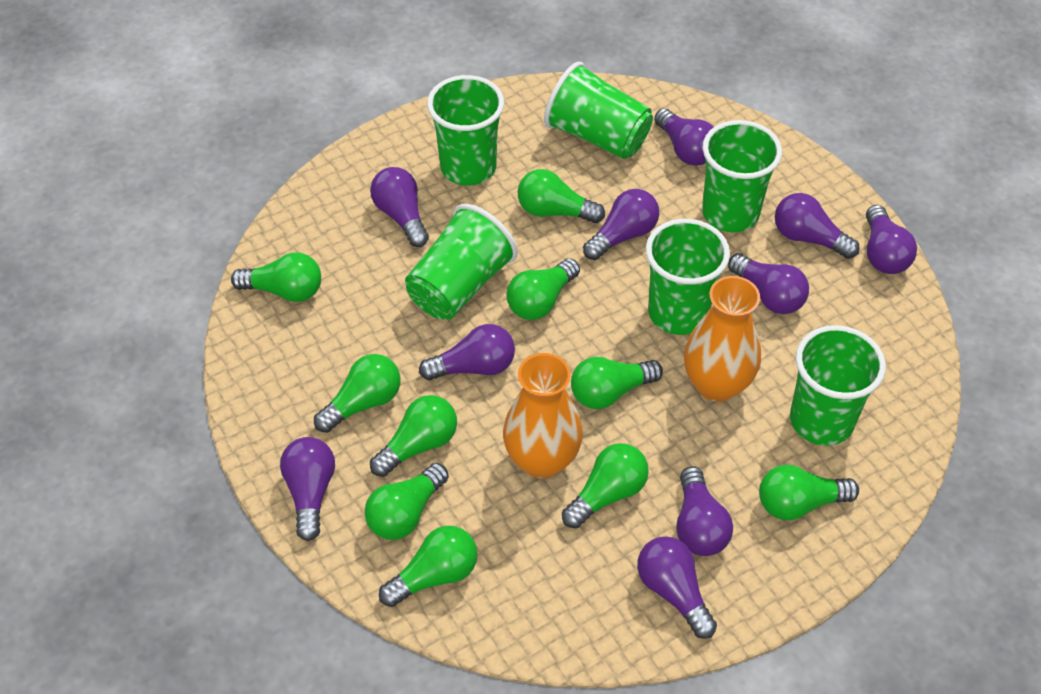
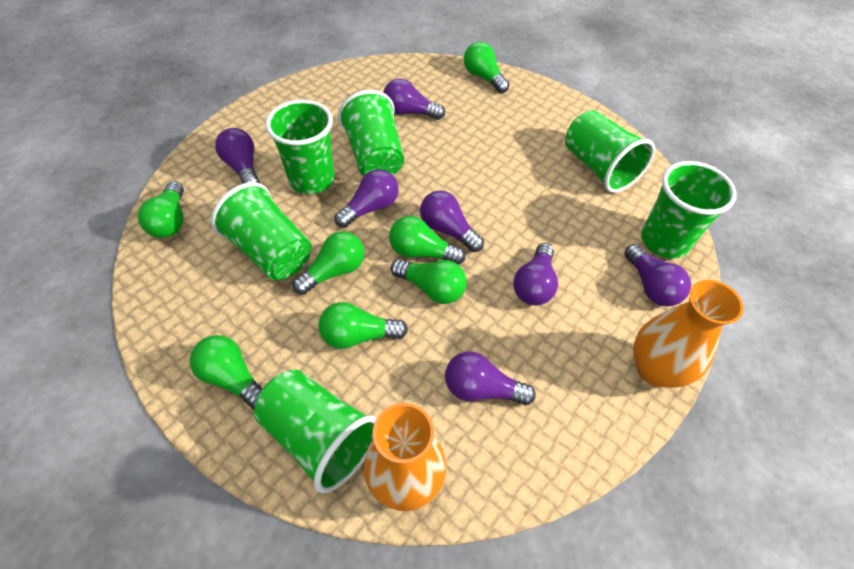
green light bulb: 10 -> 7
purple light bulb: 10 -> 7

